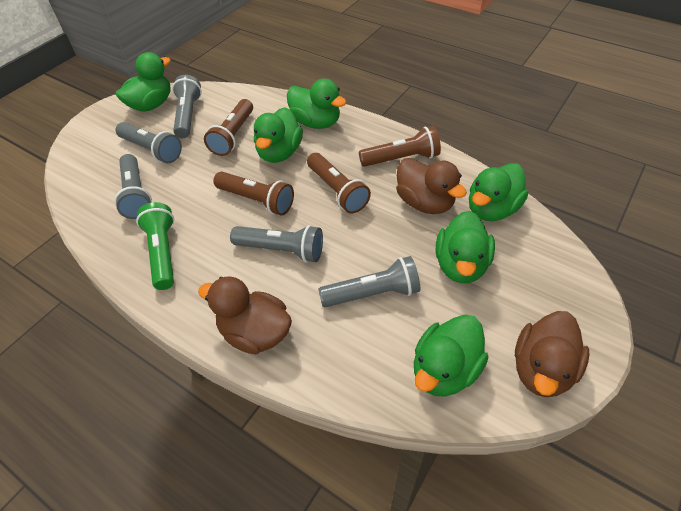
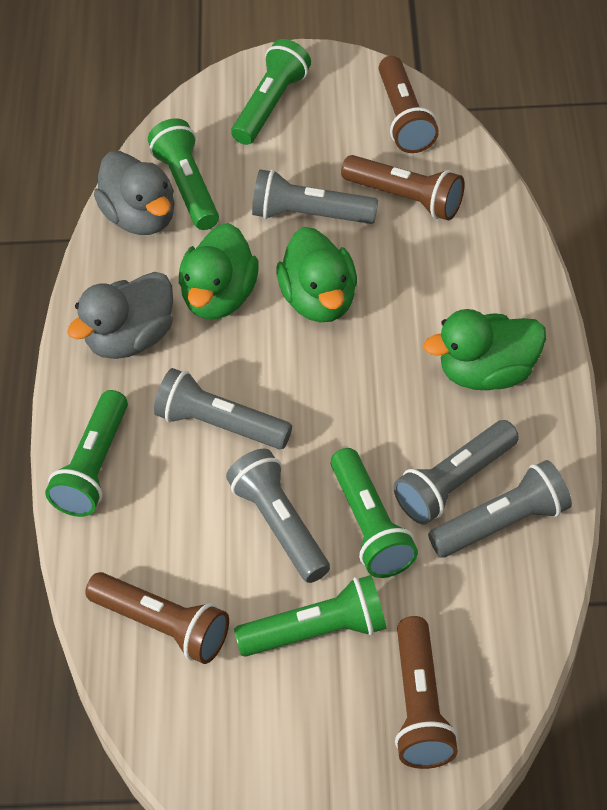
brown duck: 3 -> 0
green duck: 6 -> 3
green flashlight: 1 -> 5
grey duck: 0 -> 2

